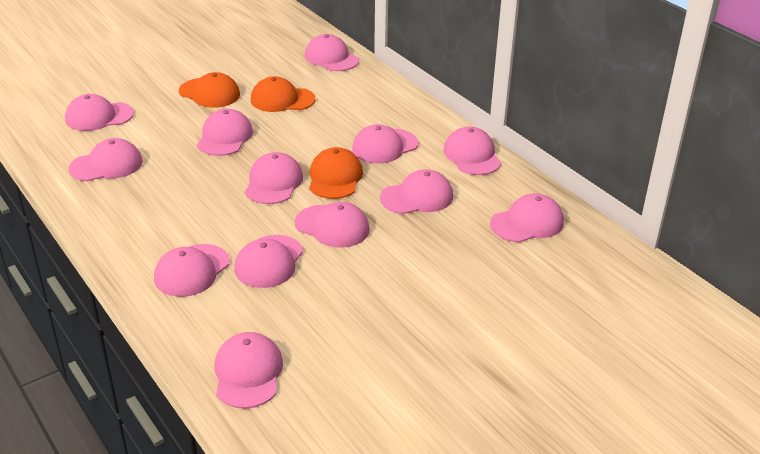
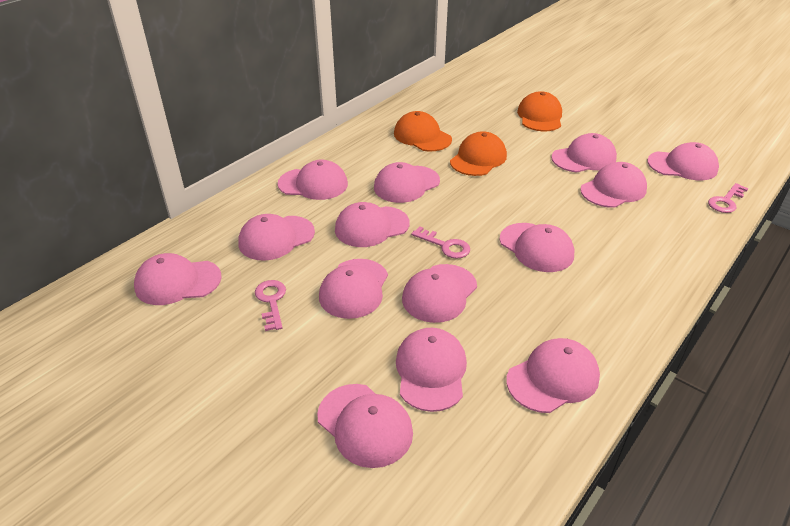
pink cap: 13 -> 14
pink key: 0 -> 3

